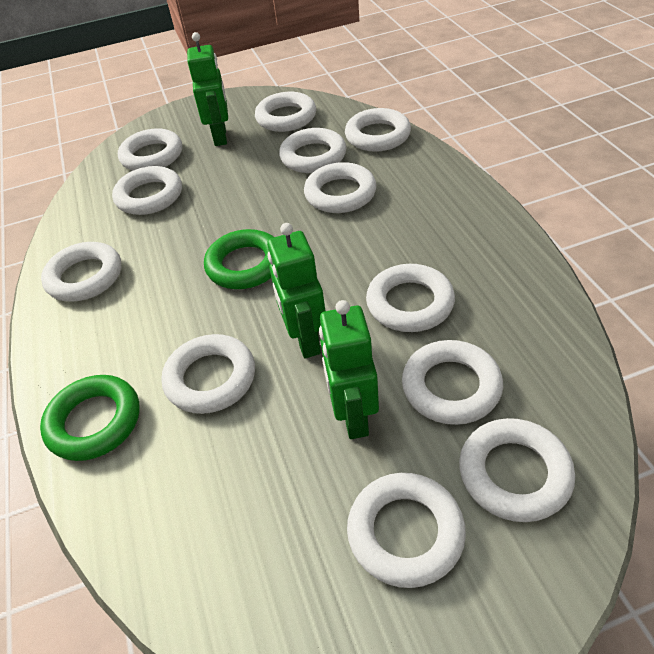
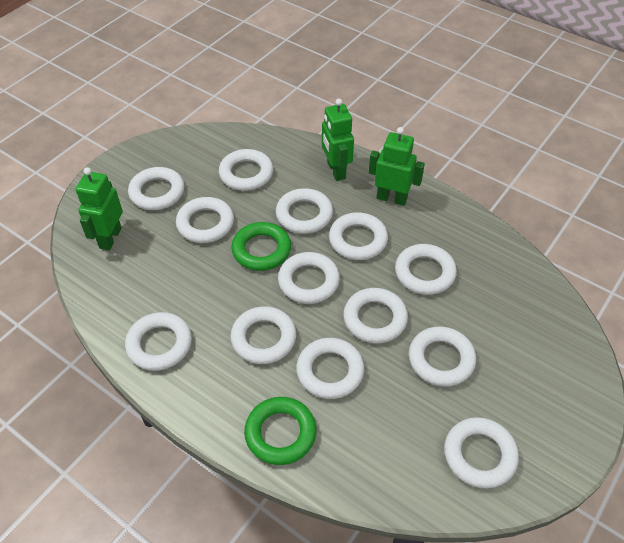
white ring: 12 -> 13

